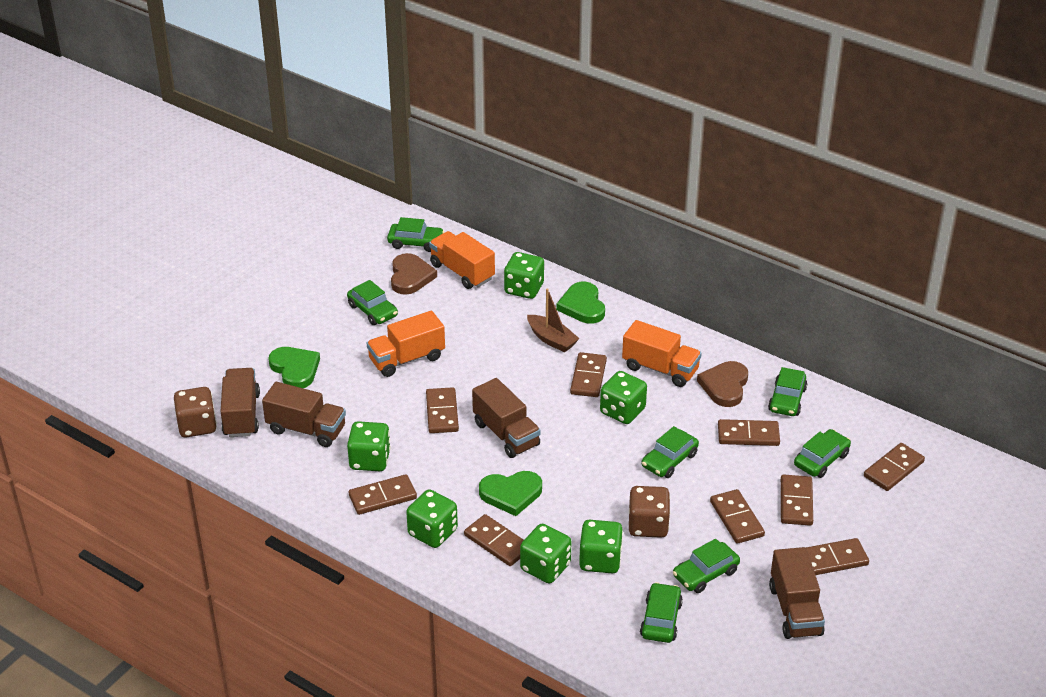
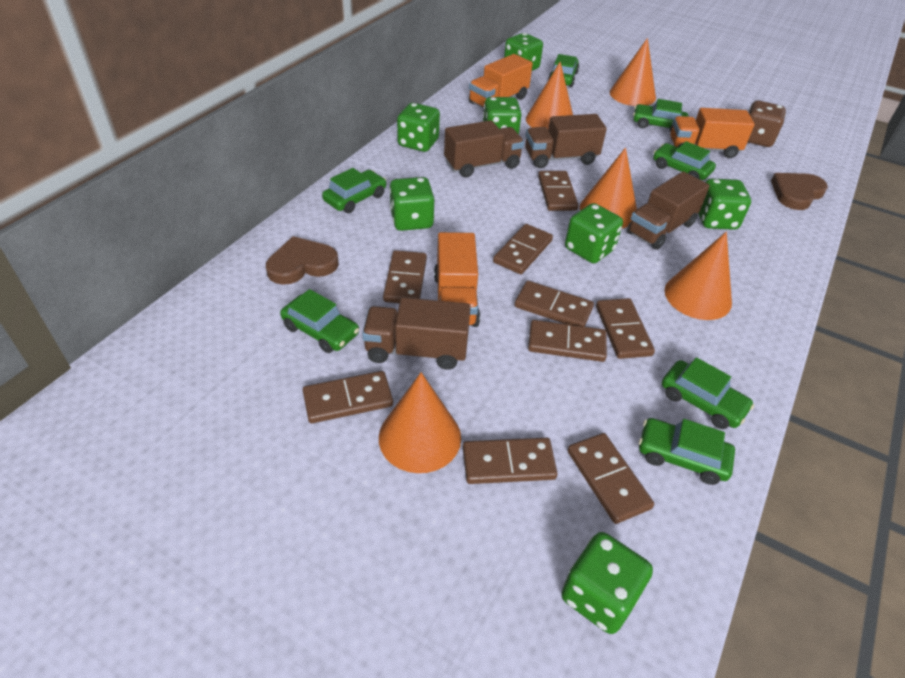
brown boat: 1 -> 0
brown dice: 2 -> 1
green dice: 6 -> 7
green heart: 3 -> 0
orange cone: 0 -> 5

